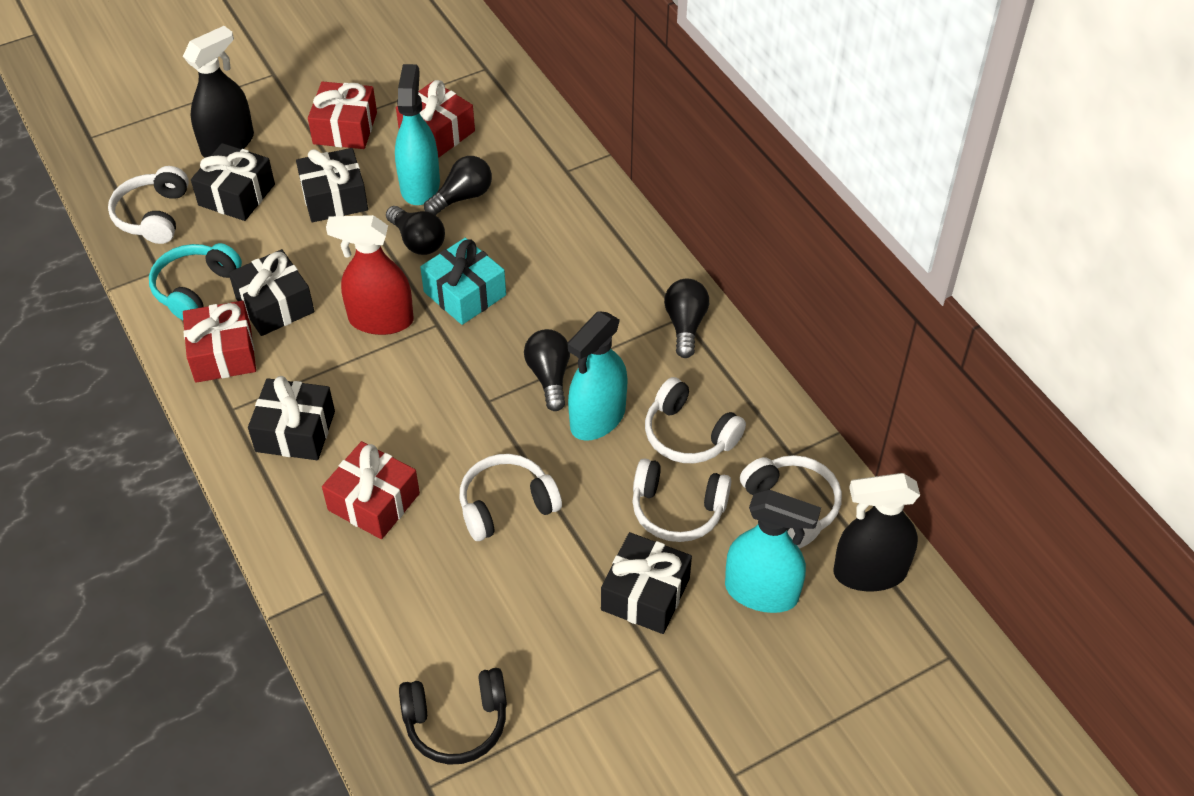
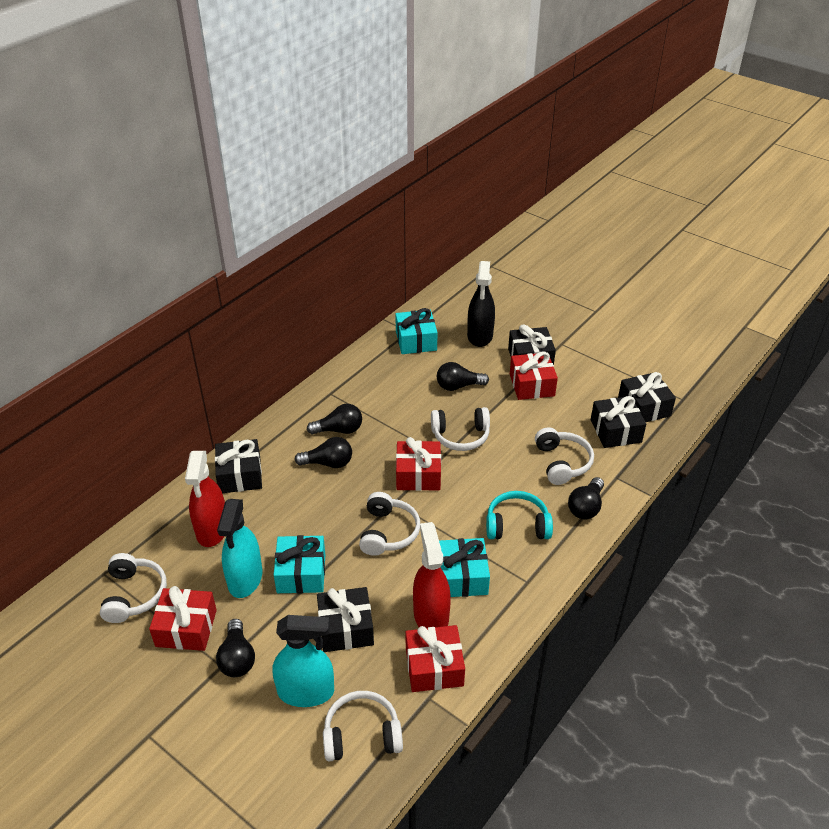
black headphones: 1 -> 0
black light bulb: 4 -> 5
black spray bottle: 2 -> 1
red spray bottle: 1 -> 2
turquoise gift: 1 -> 3
turquoise spray bottle: 3 -> 2

